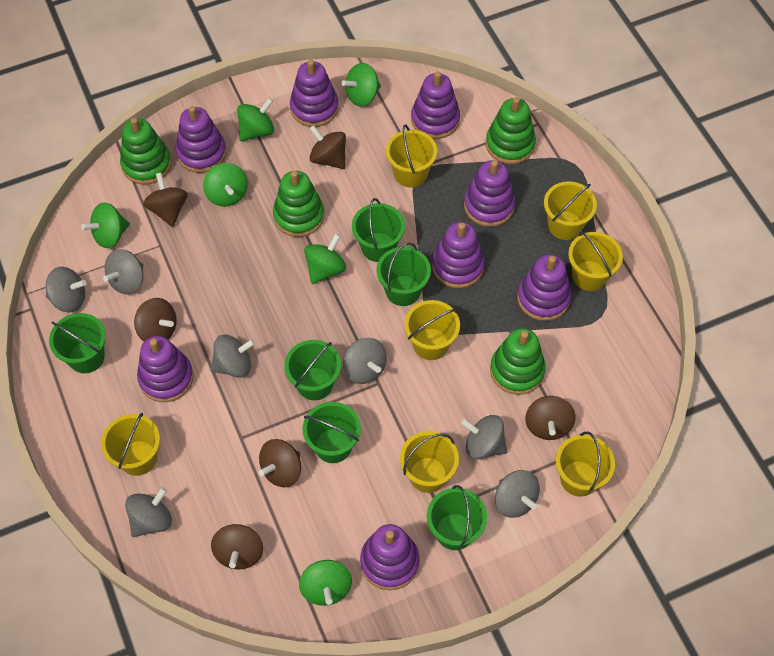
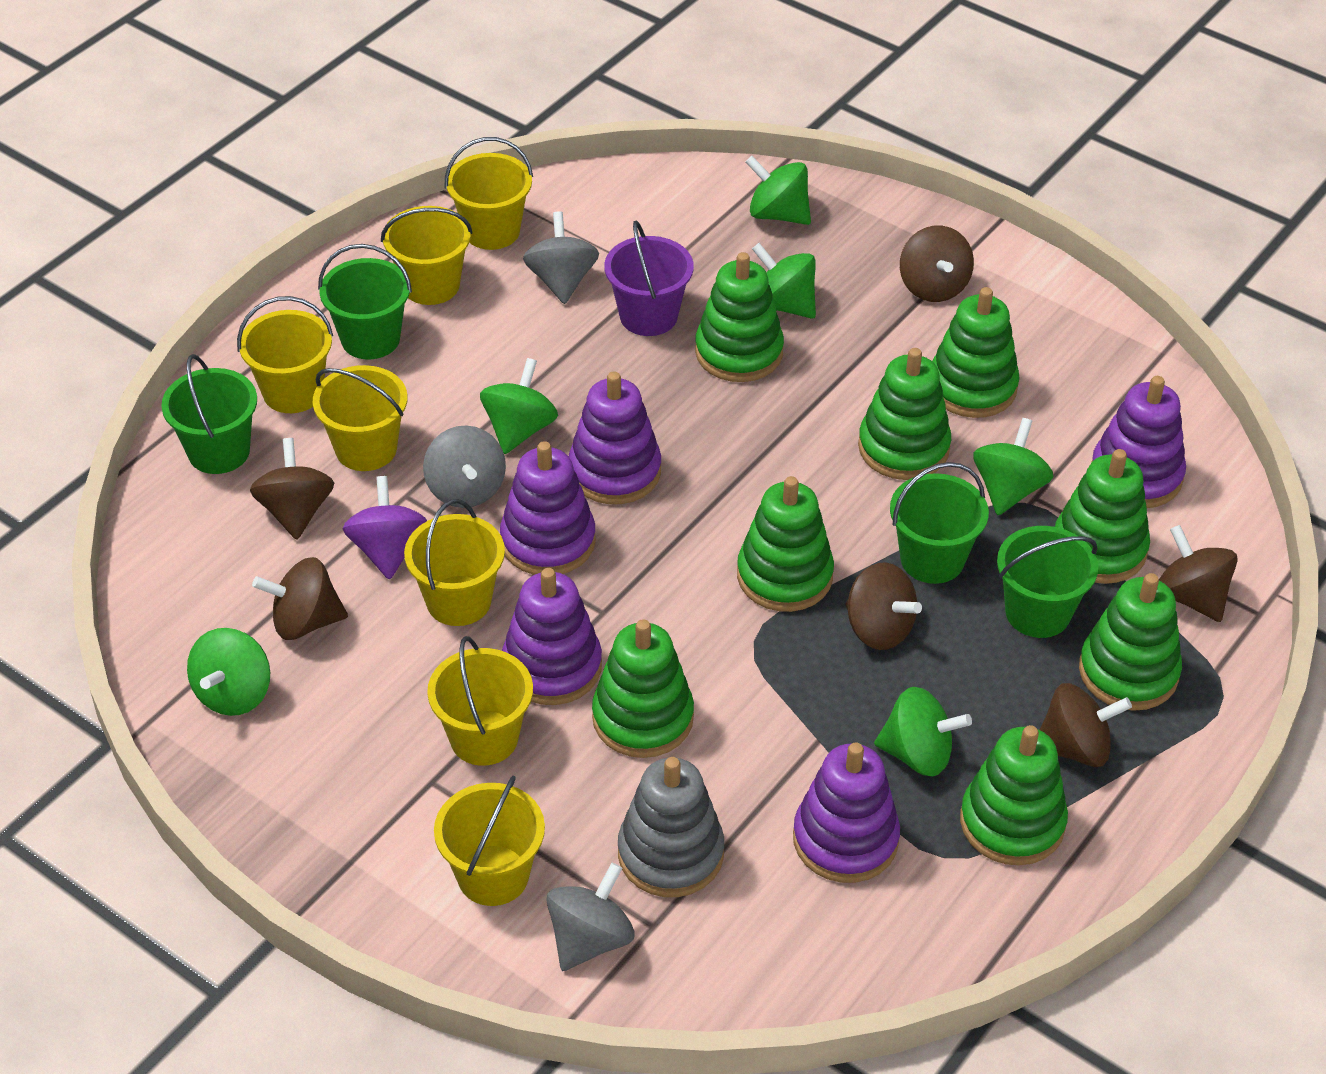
green bucket: 6 -> 4
green stacking toy: 4 -> 8
grey spinning top: 7 -> 3
grey stacking toy: 0 -> 1
purple bucket: 0 -> 1
purple spinning top: 0 -> 1
purple stacking toy: 8 -> 5

